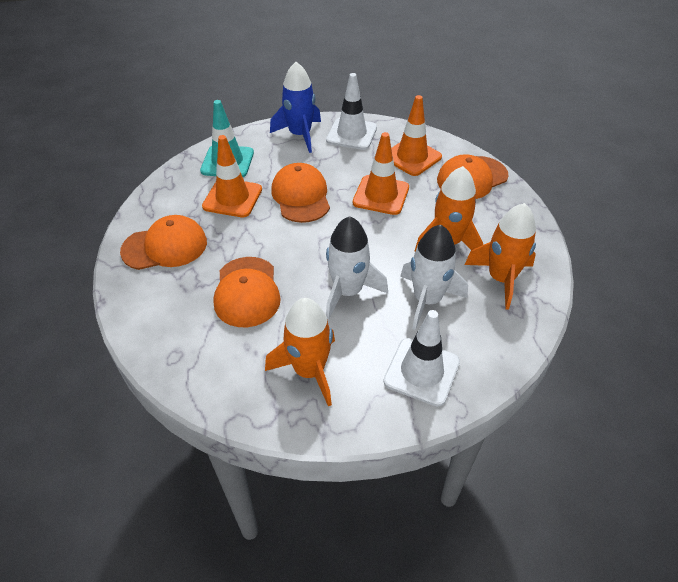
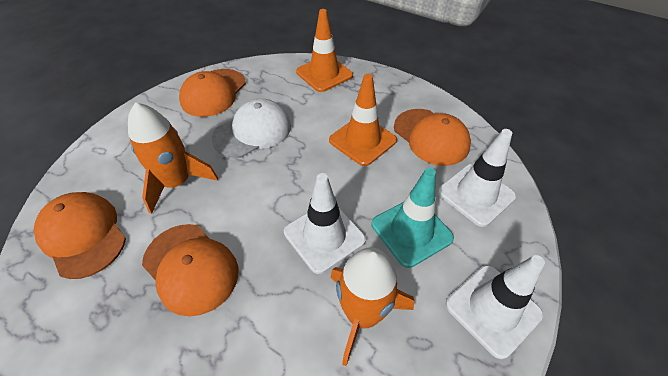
blue rocket: 1 -> 0
orange rocket: 3 -> 2
orange traffic cone: 3 -> 2
white cap: 0 -> 1
white rocket: 2 -> 0
white traffic cone: 2 -> 3

